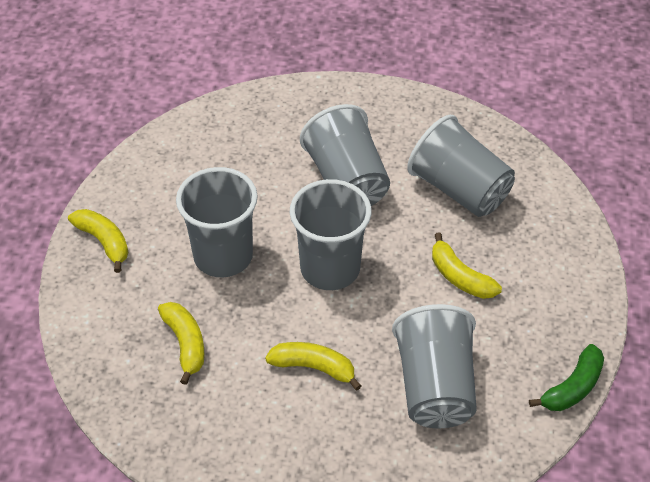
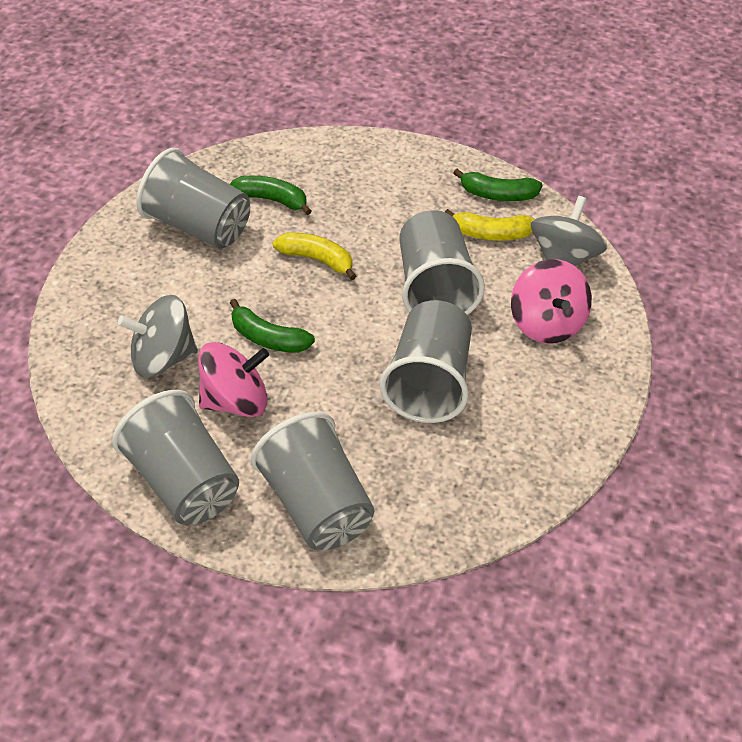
green banana: 1 -> 3
grey spinning top: 0 -> 2
pink spinning top: 0 -> 2
yellow banana: 4 -> 2

